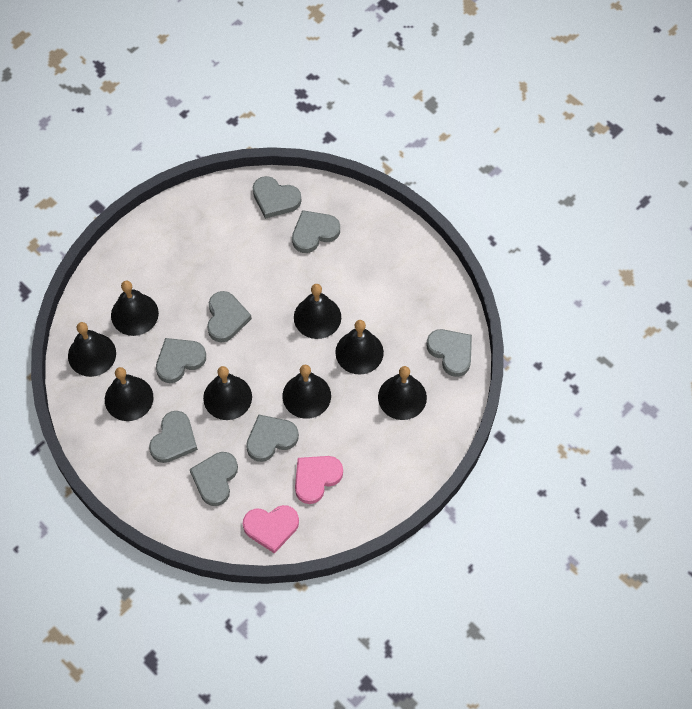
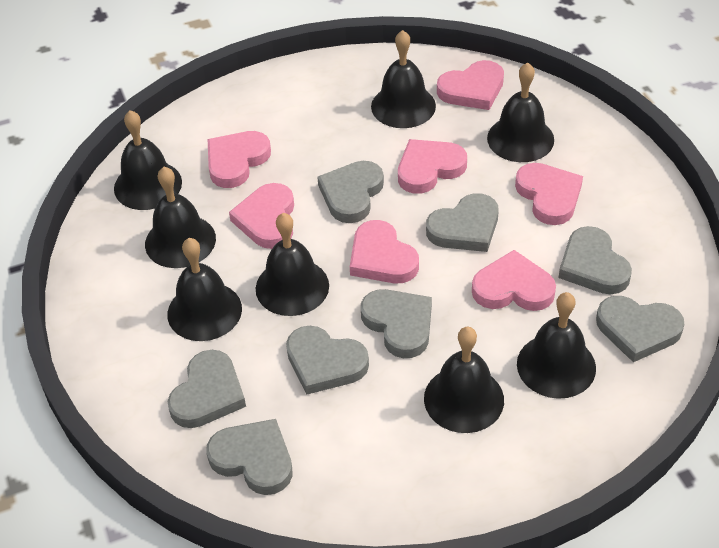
pink heart: 2 -> 7

